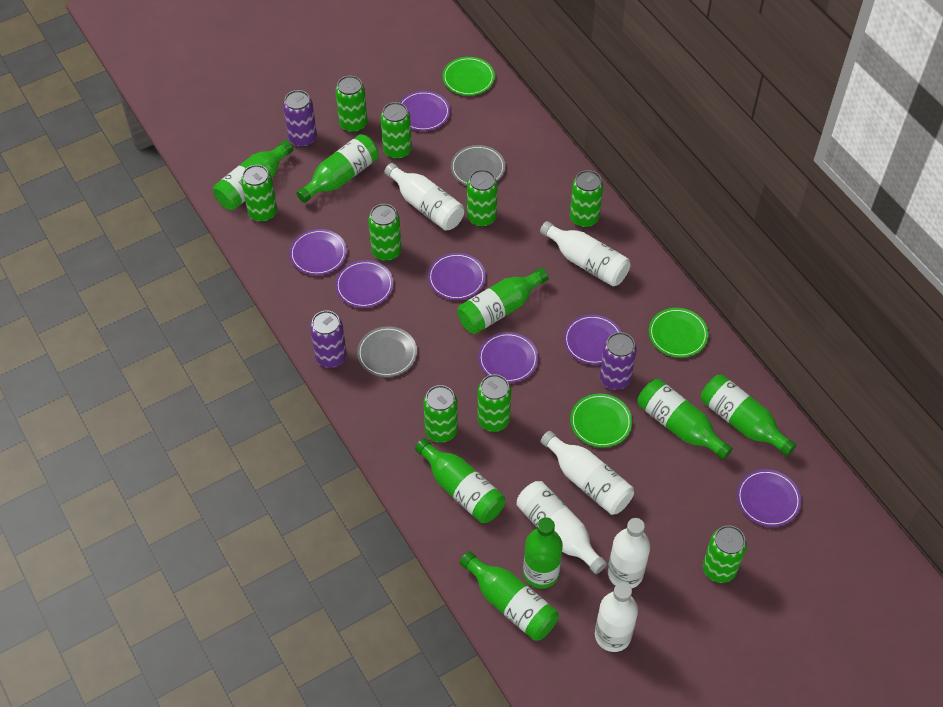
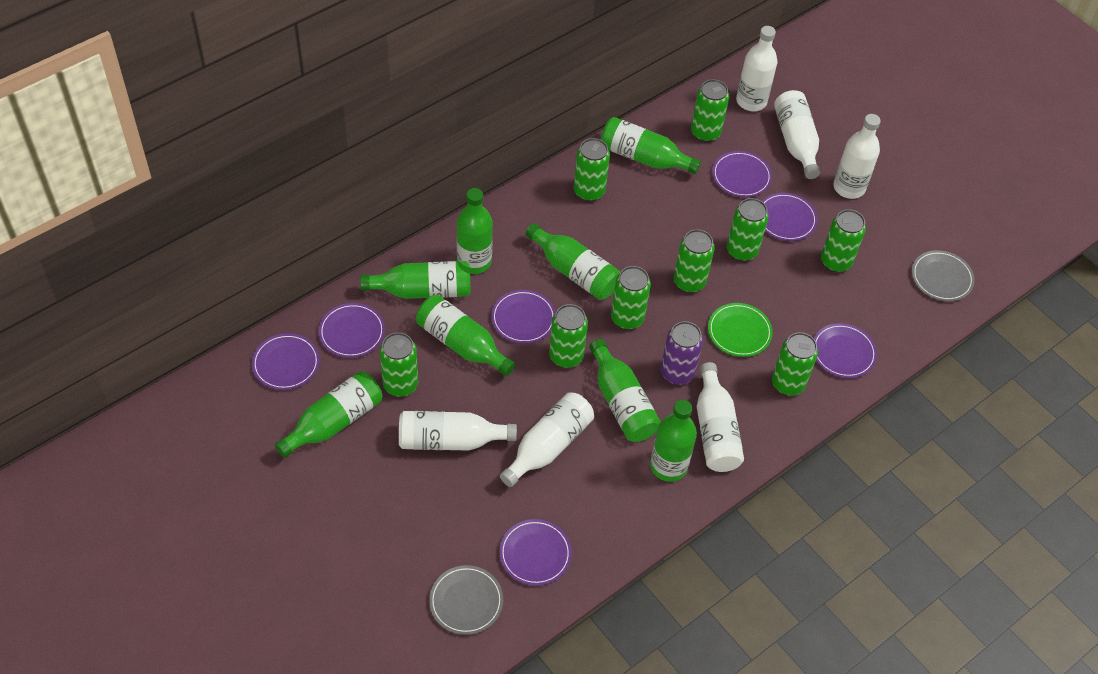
green plate: 3 -> 1
purple can: 3 -> 1

